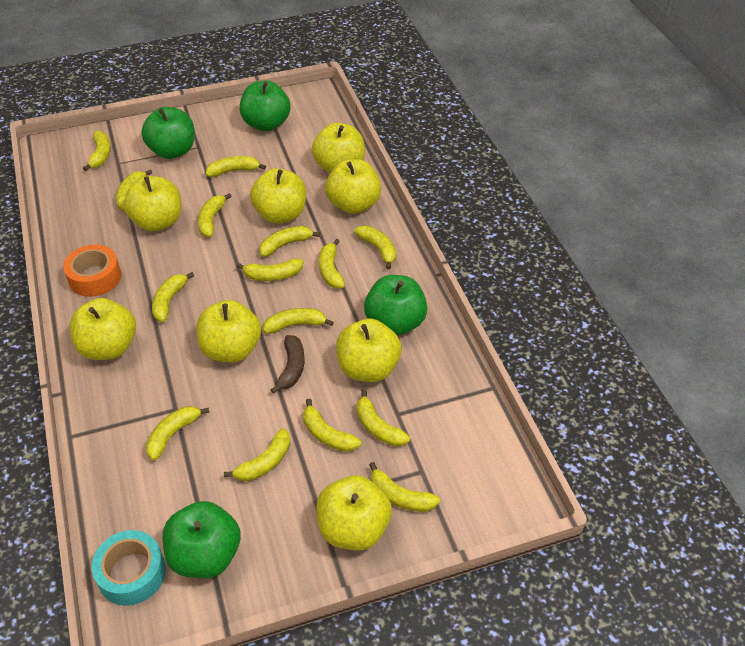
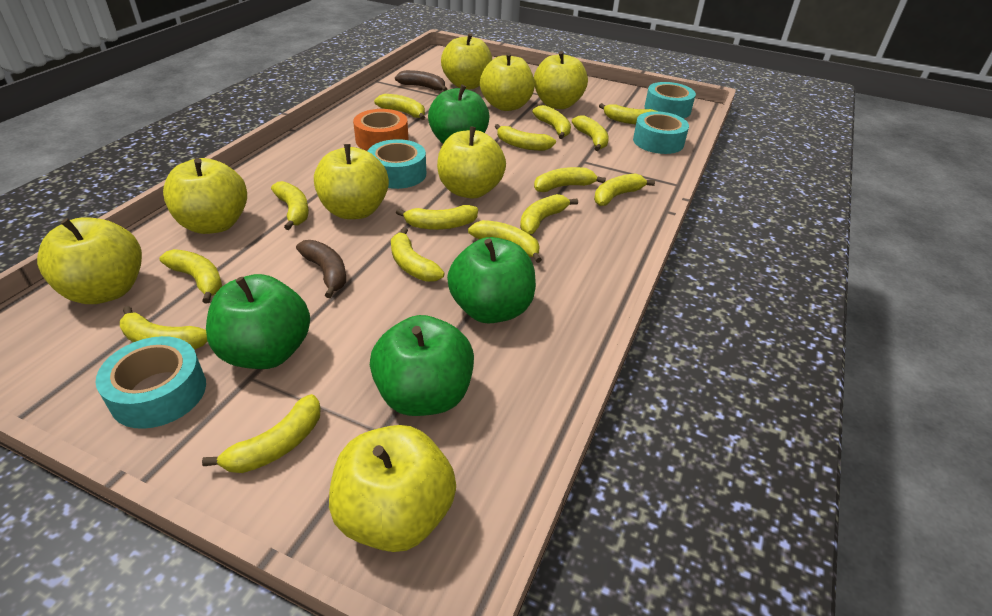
brown banana: 1 -> 2
turquoise tape: 1 -> 4

